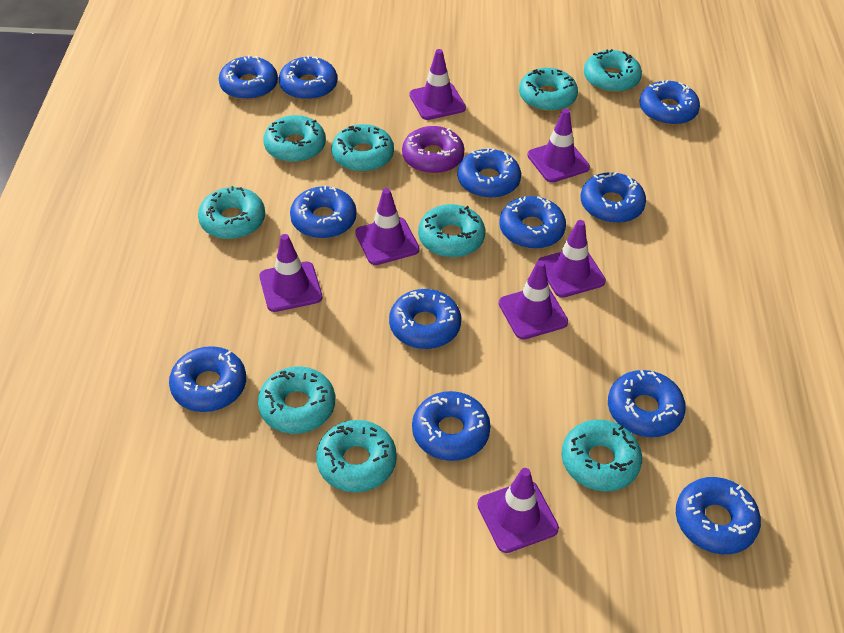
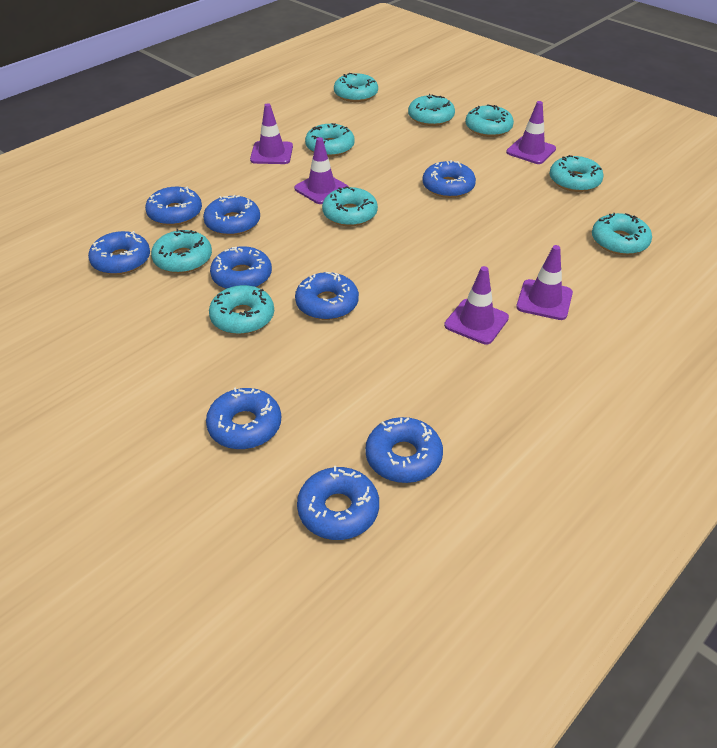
blue donut: 12 -> 9
purple donut: 1 -> 0
purple traffic cone: 7 -> 5

